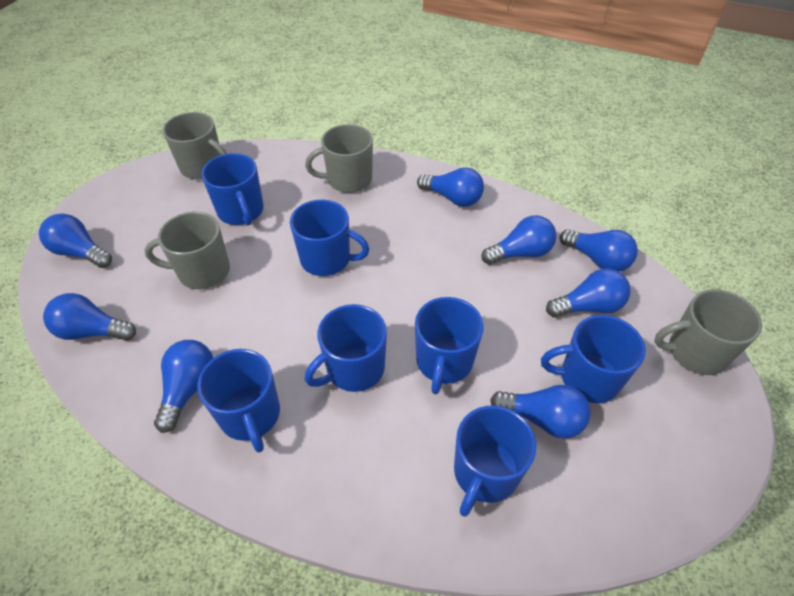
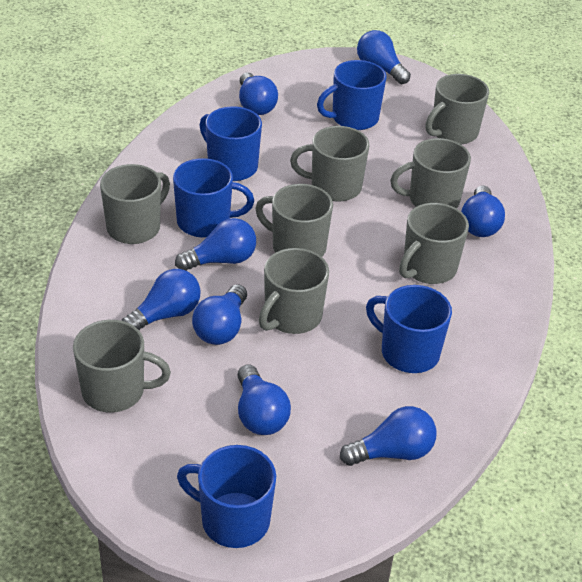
blue mug: 7 -> 5
grey mug: 4 -> 8

